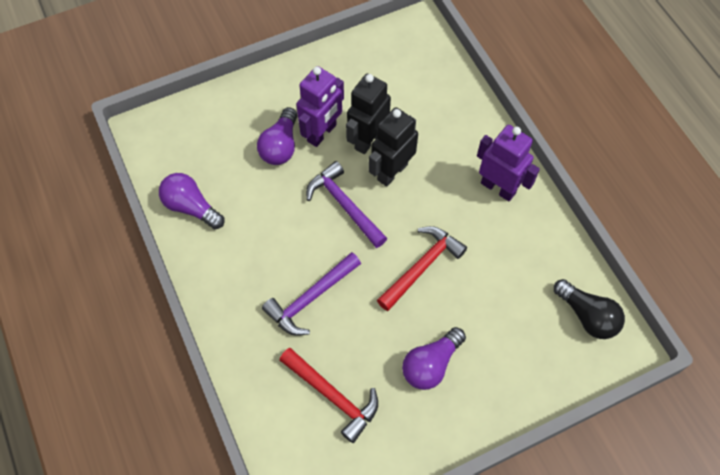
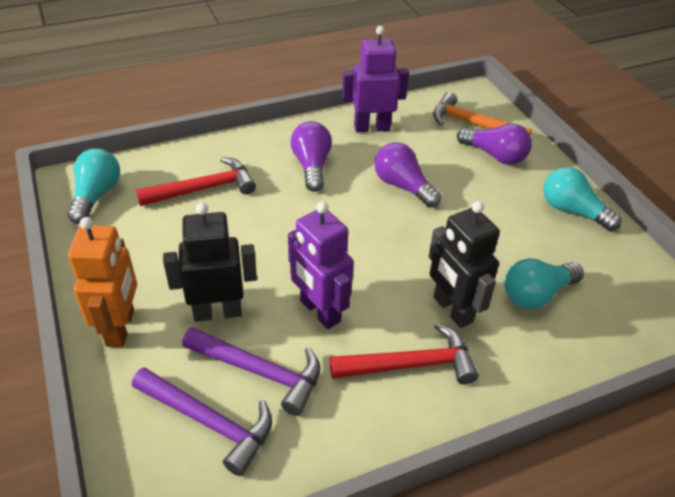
black light bulb: 1 -> 0
orange hammer: 0 -> 1
orange robot: 0 -> 1
turquoise light bulb: 0 -> 3

